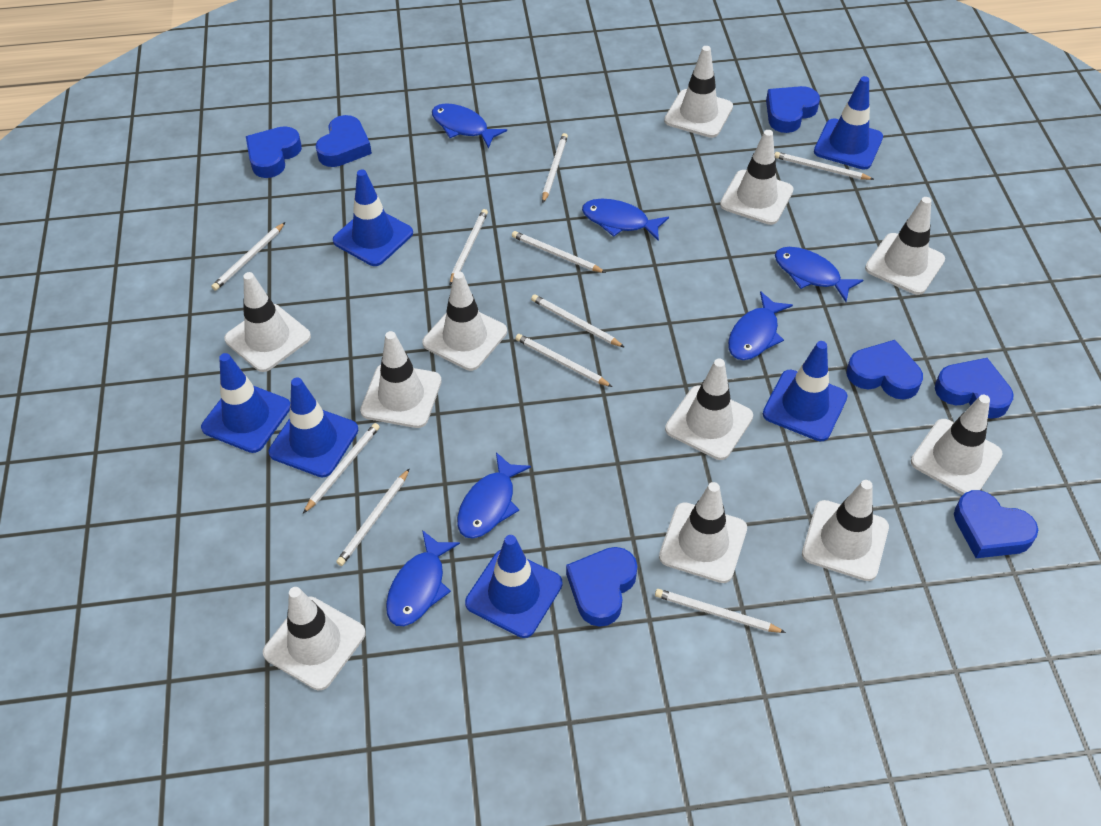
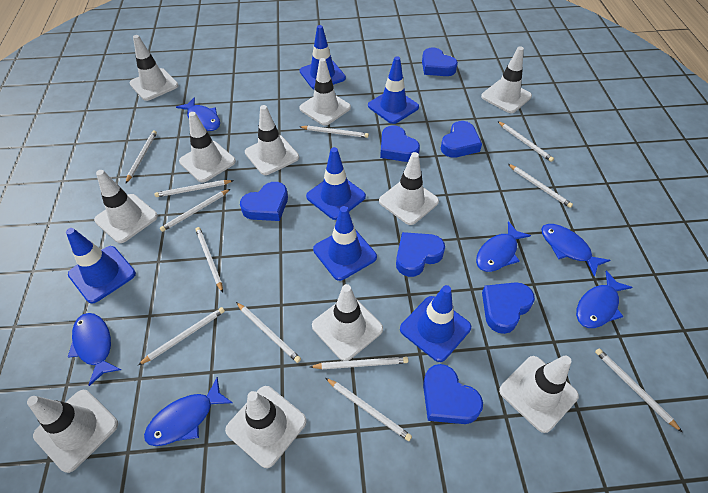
white pencil: 10 -> 12

